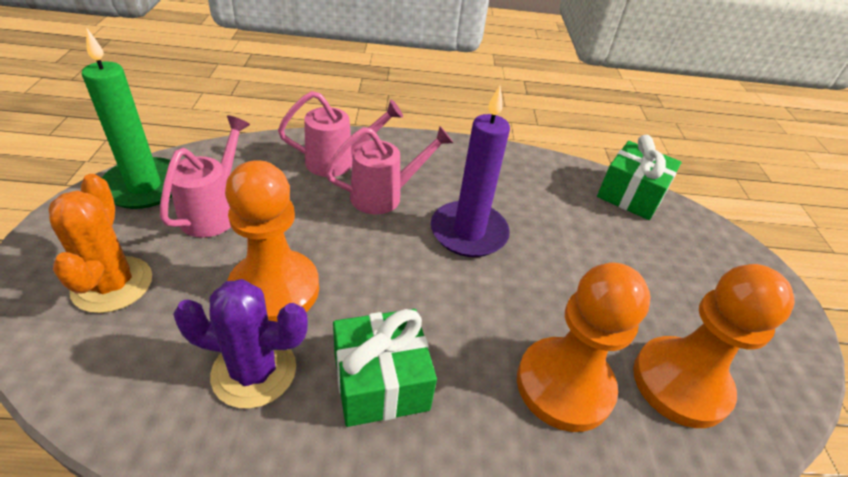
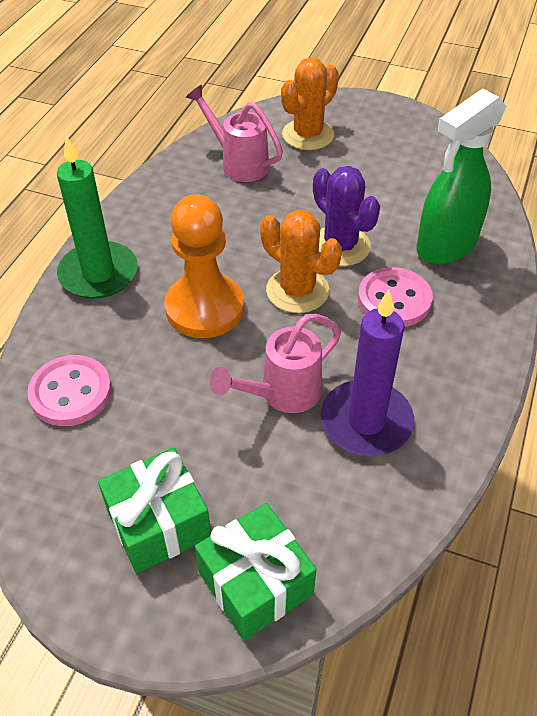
green spray bottle: 0 -> 1
orange cactus: 1 -> 2
orange pawn: 3 -> 1
pink button: 0 -> 2
pink watering can: 3 -> 2

